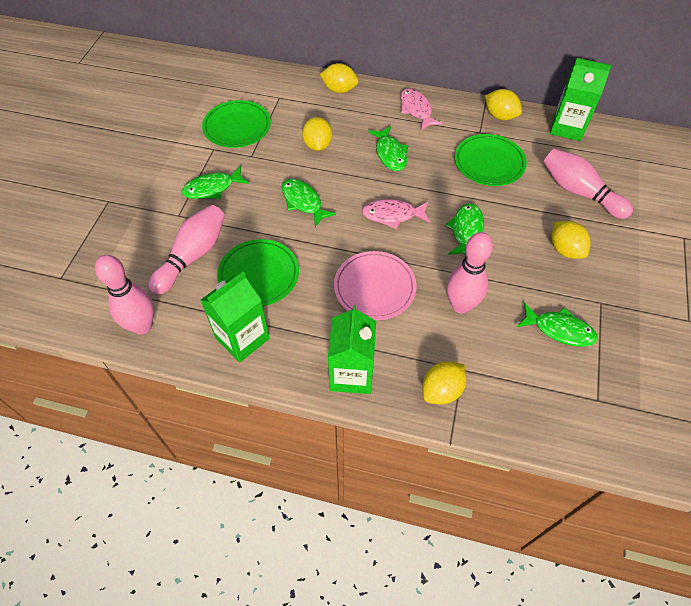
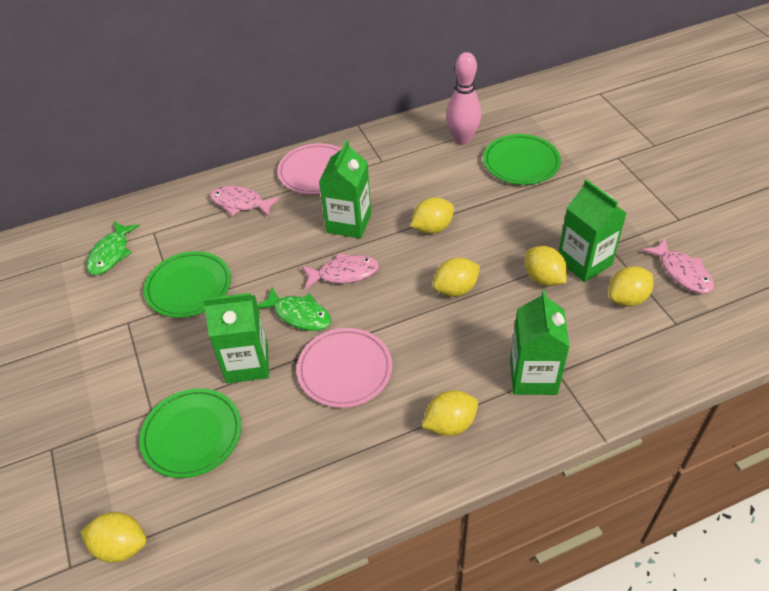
green carton: 3 -> 4
green fish: 5 -> 2
pink bowling pin: 4 -> 1
pink fish: 2 -> 3
pink plate: 1 -> 2
yellow lemon: 5 -> 6

